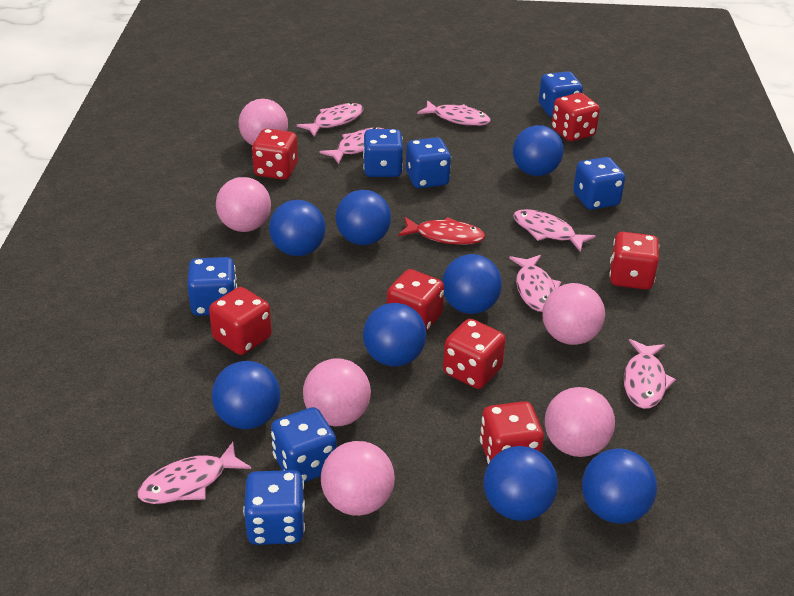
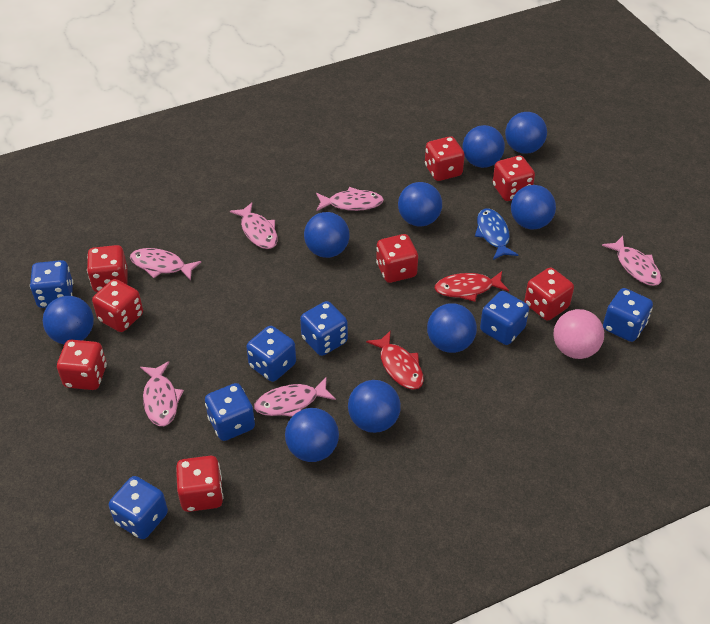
blue ball: 8 -> 9
blue fish: 0 -> 1
pink ball: 6 -> 1
pink fish: 7 -> 6
red dice: 7 -> 8
red fish: 1 -> 2

